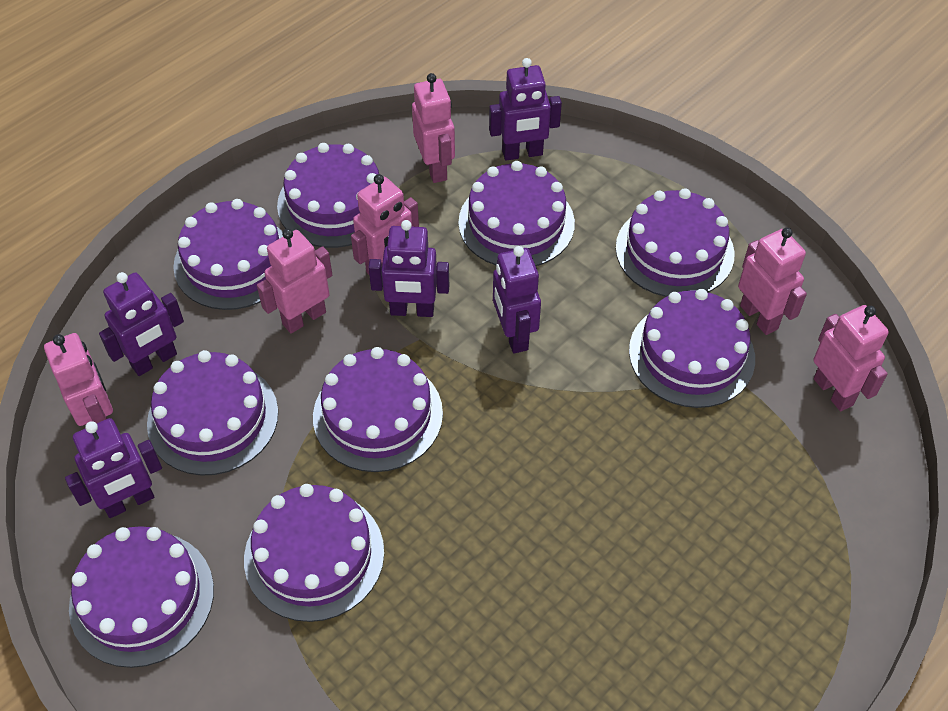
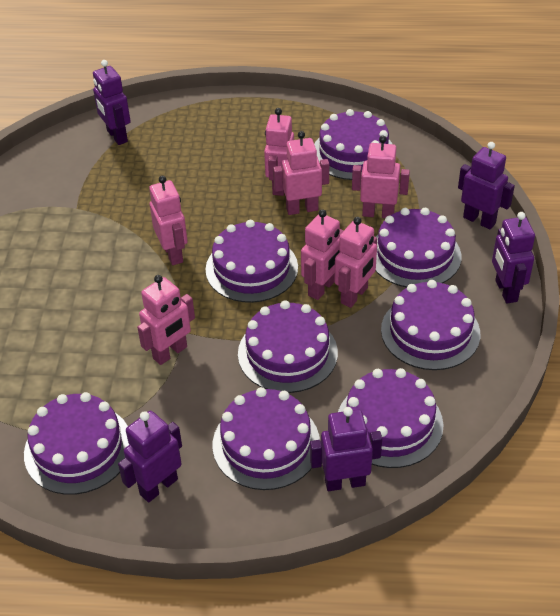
pink robot: 6 -> 7
purple cake: 9 -> 8

